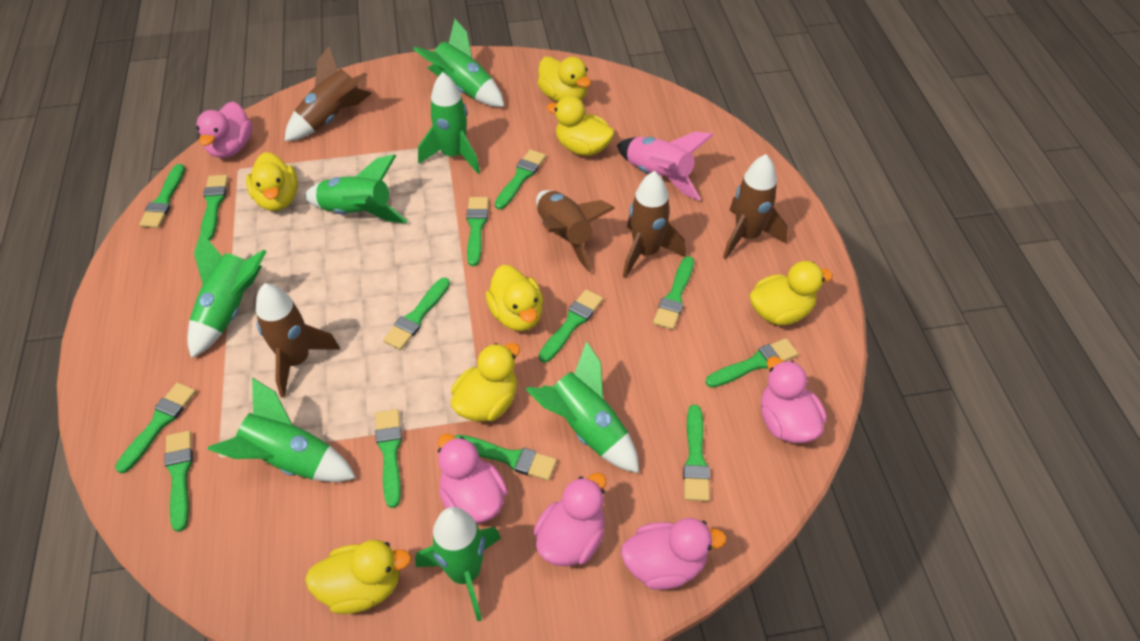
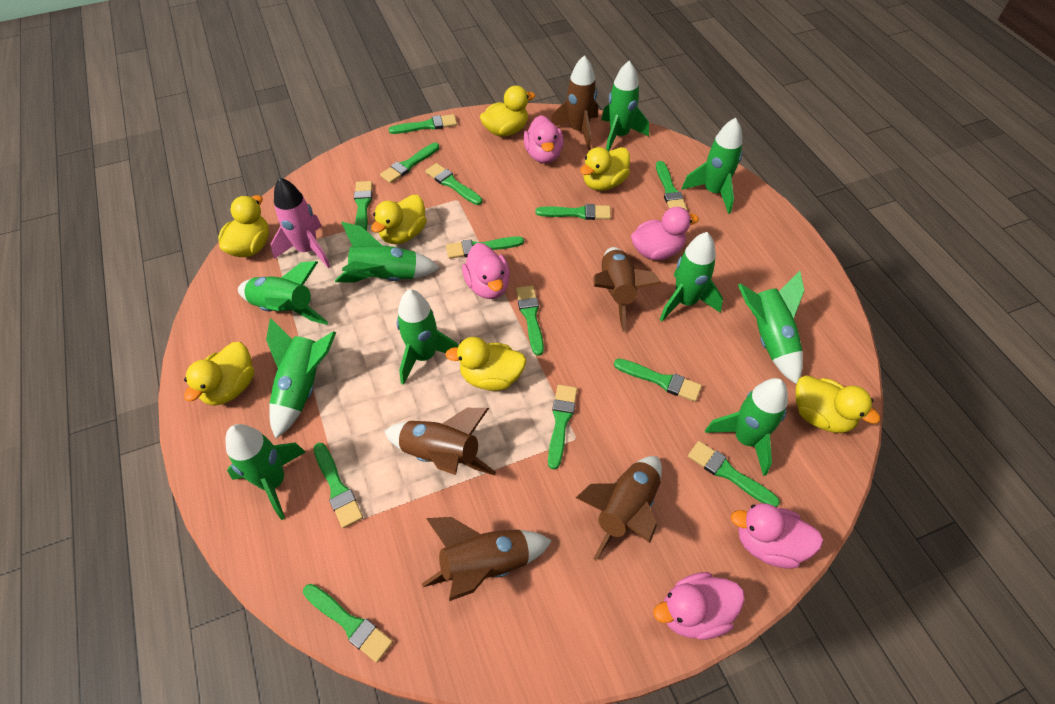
green rocket: 7 -> 10

